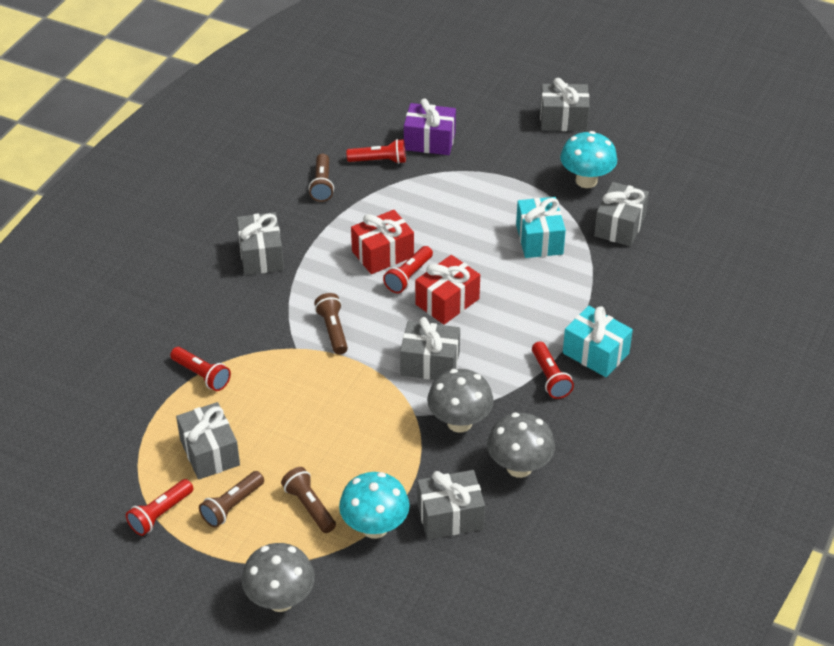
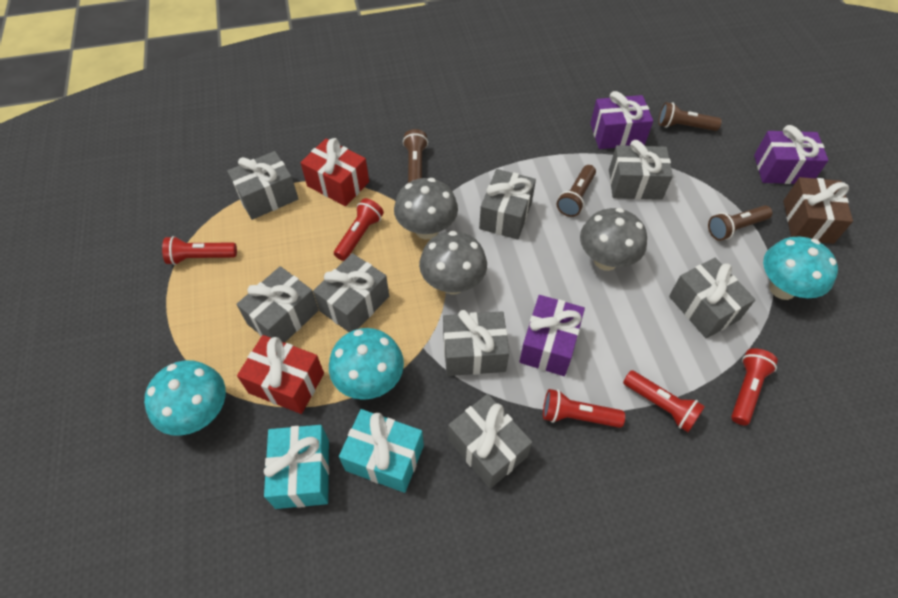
brown gift: 0 -> 1
grey gift: 6 -> 8
purple gift: 1 -> 3
turquoise mushroom: 2 -> 3

